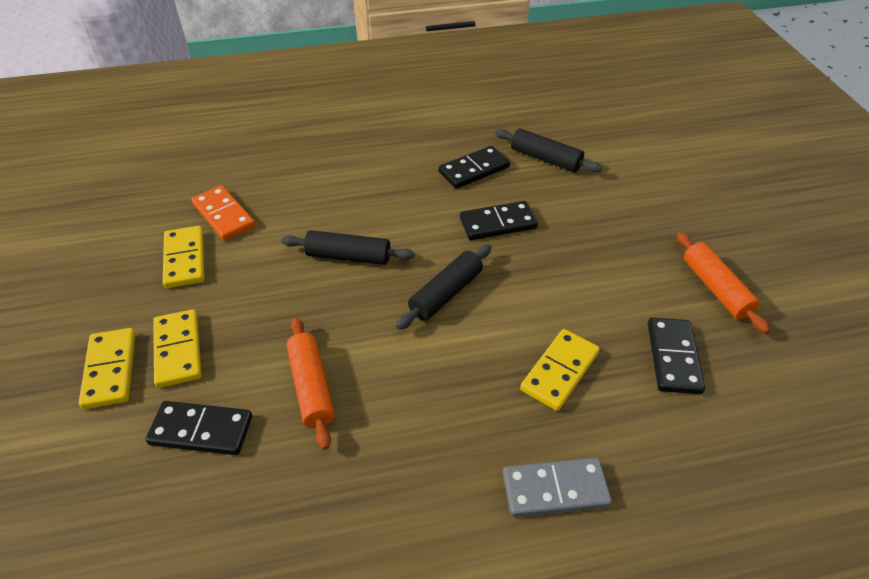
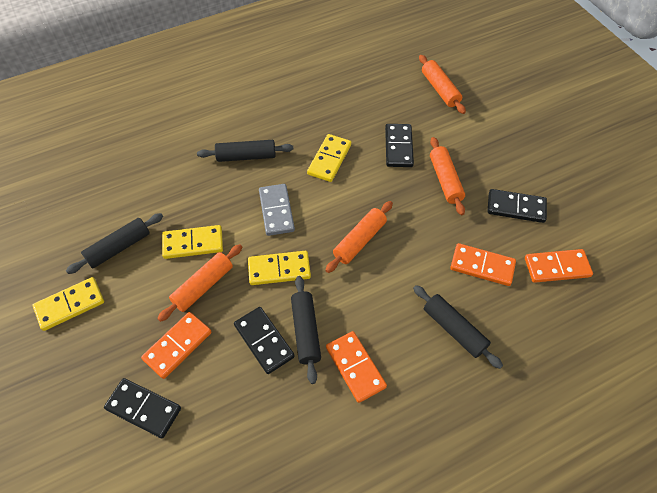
black rolling pin: 3 -> 4
orange domino: 1 -> 4
orange rolling pin: 2 -> 4

